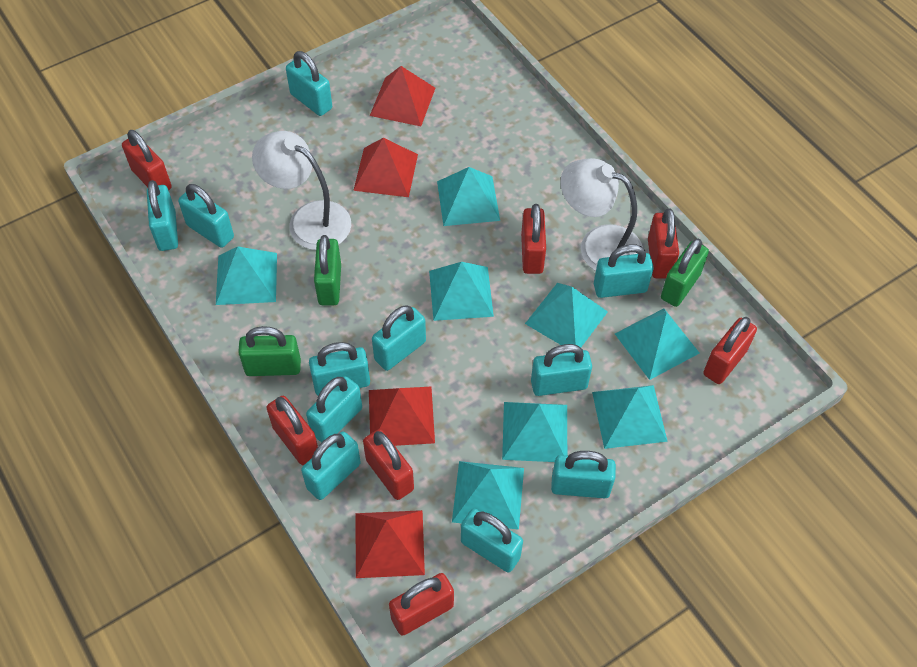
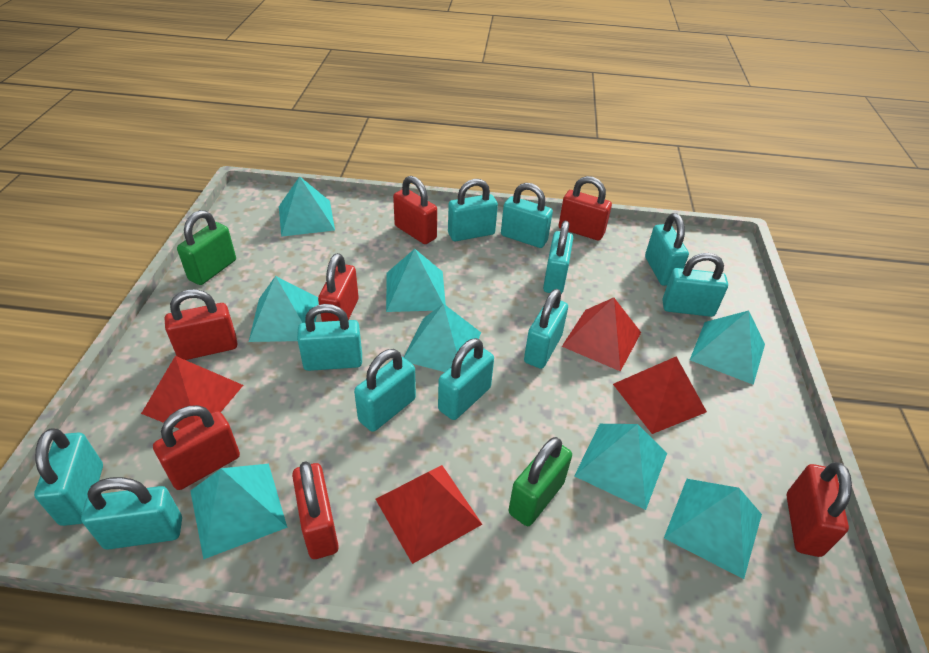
green padlock: 3 -> 2
white lamp: 2 -> 0

